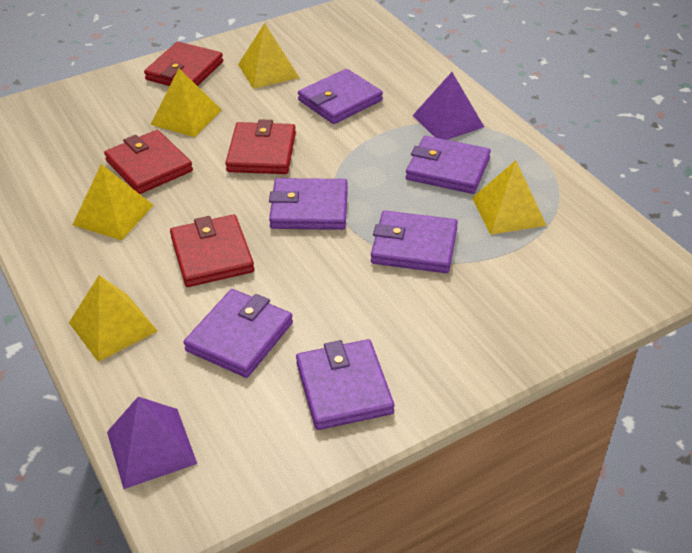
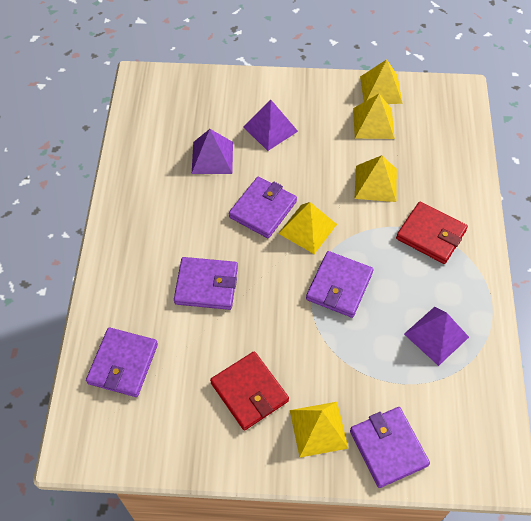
purple pyramid: 2 -> 3
purple wallet: 6 -> 5
red wallet: 4 -> 2

